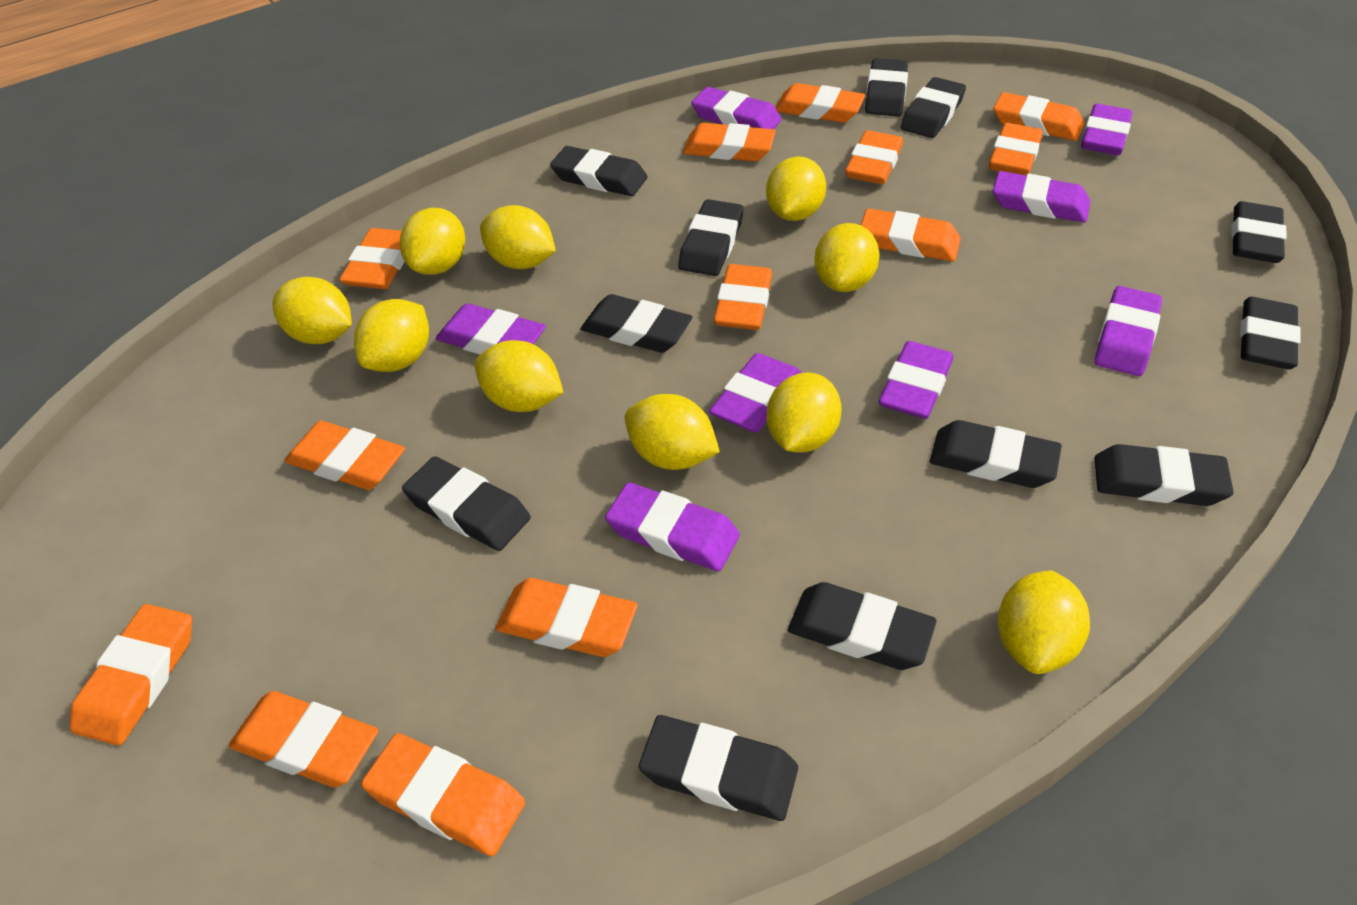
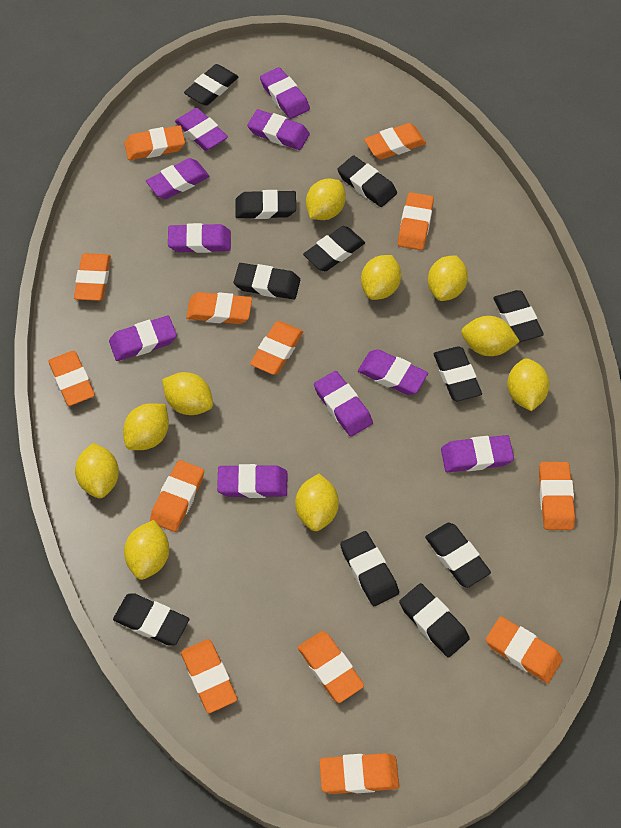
black eraser: 12 -> 11
purple eraser: 8 -> 10

